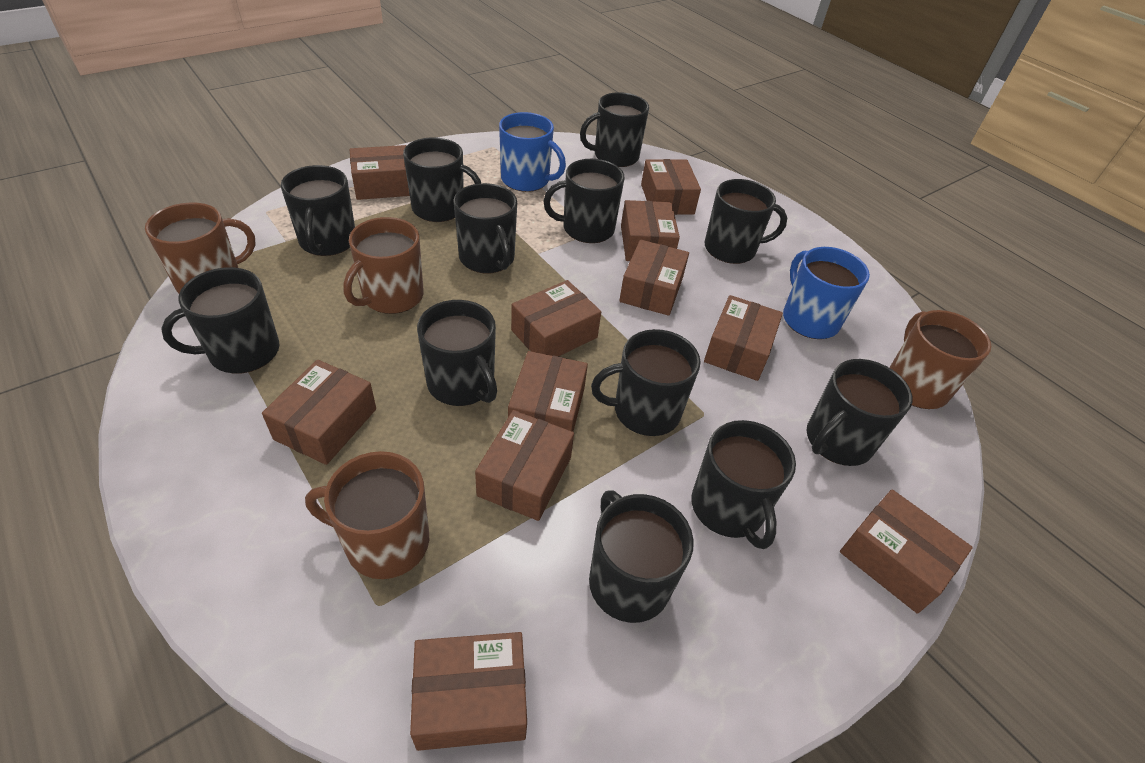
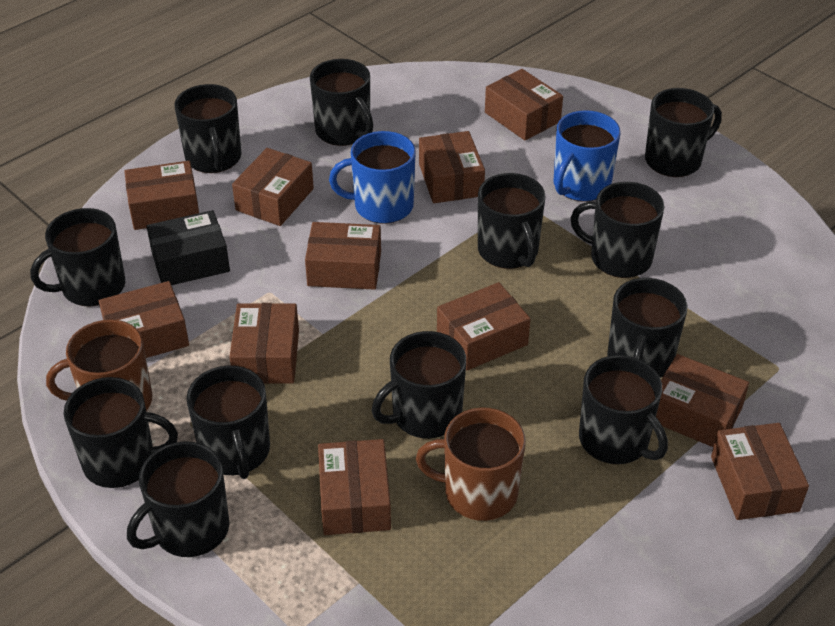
black box: 0 -> 1
brown mug: 4 -> 2

